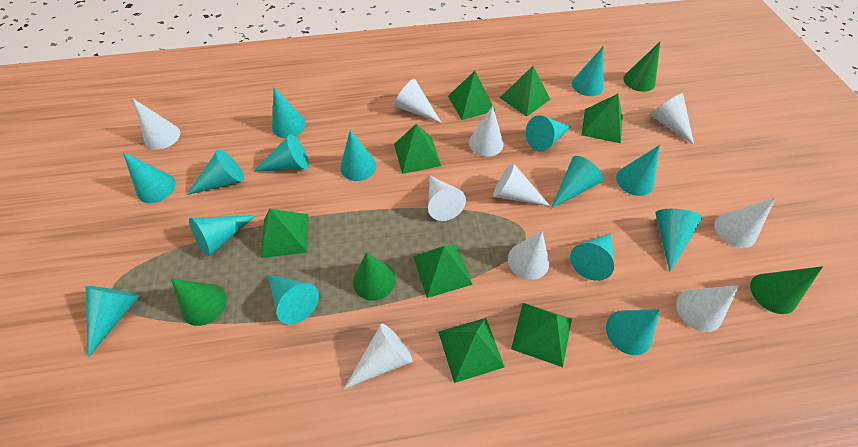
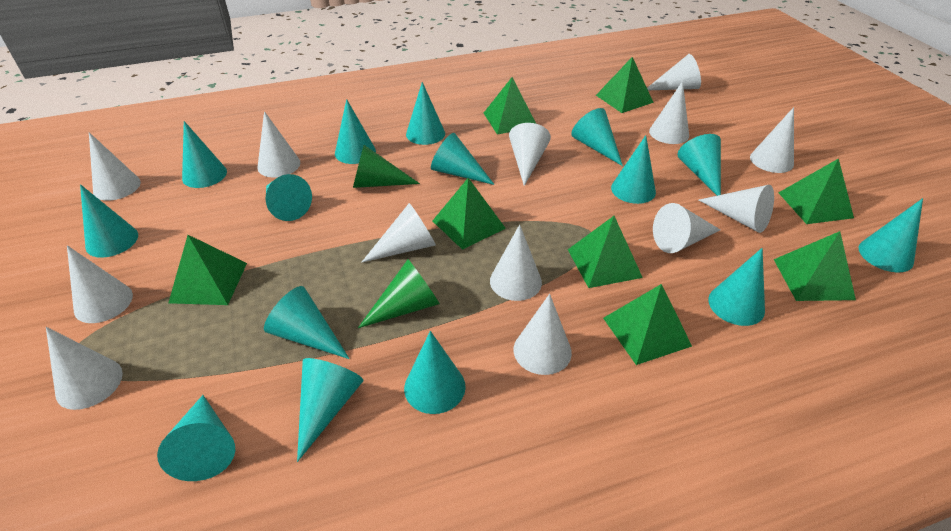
green cone: 4 -> 2
white cone: 10 -> 13

